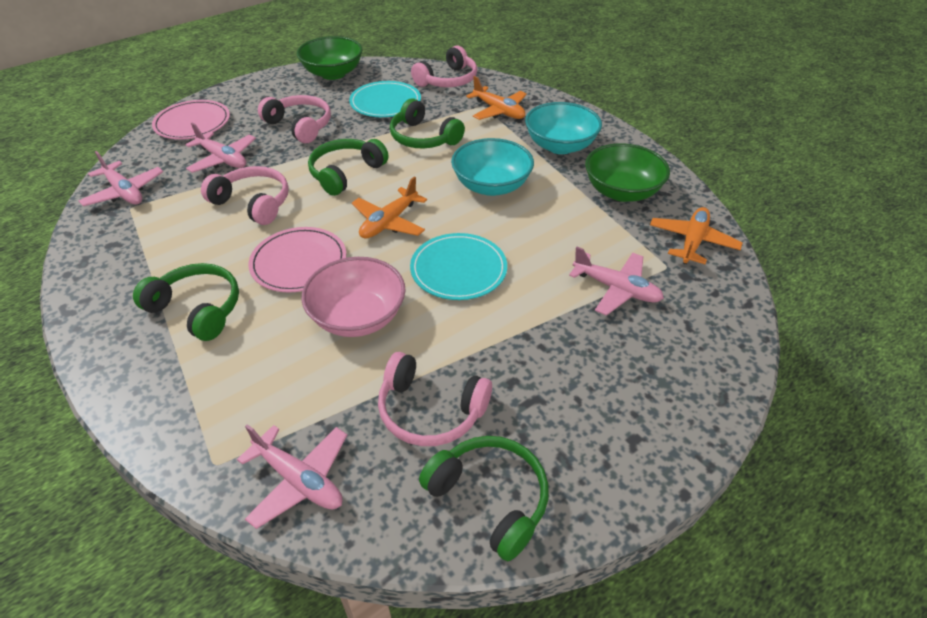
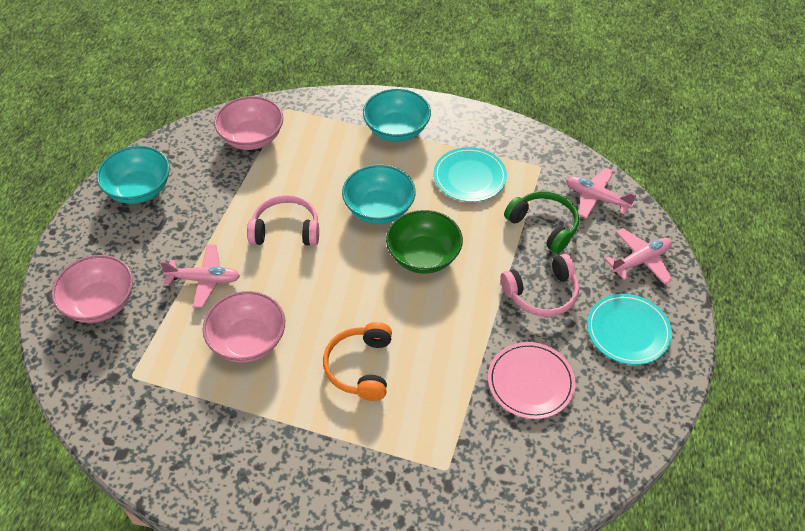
green bowl: 2 -> 1
green headphones: 4 -> 1
orange headphones: 0 -> 1
orange plane: 3 -> 0
pink bowl: 1 -> 3
pink headphones: 4 -> 2
pink plane: 4 -> 3
pink plate: 2 -> 1
turquoise bowl: 2 -> 3

